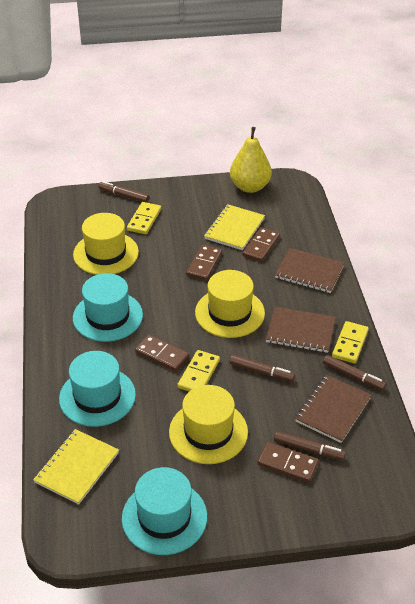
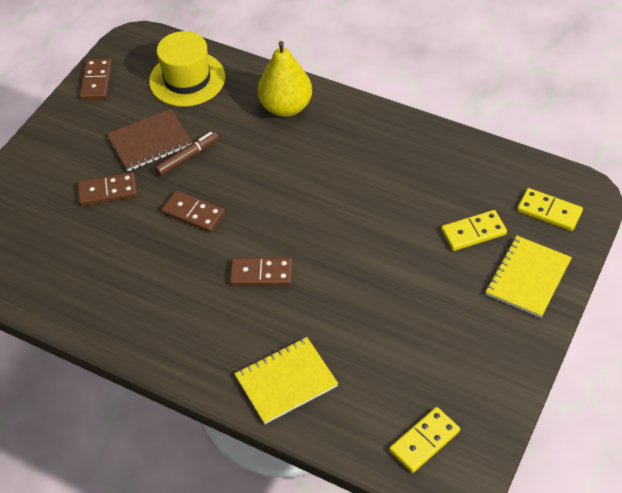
brown marker: 4 -> 1
brown notebook: 3 -> 1
turquoise hat: 3 -> 0
yellow hat: 3 -> 1

